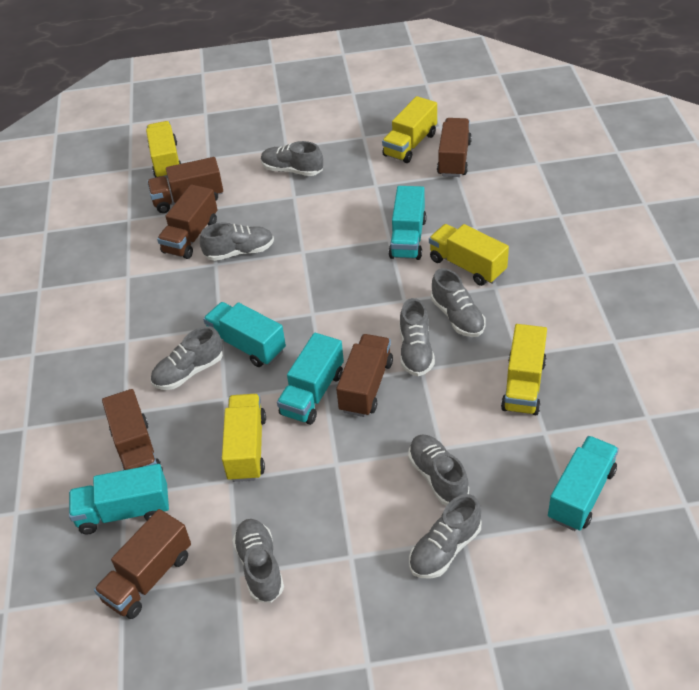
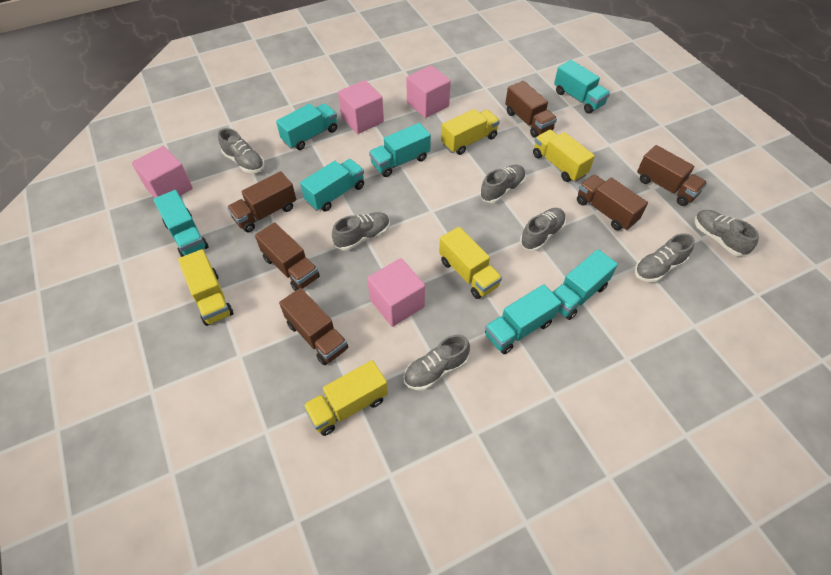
grey shoe: 8 -> 7
pink cube: 0 -> 4
turquoise truck: 5 -> 7

